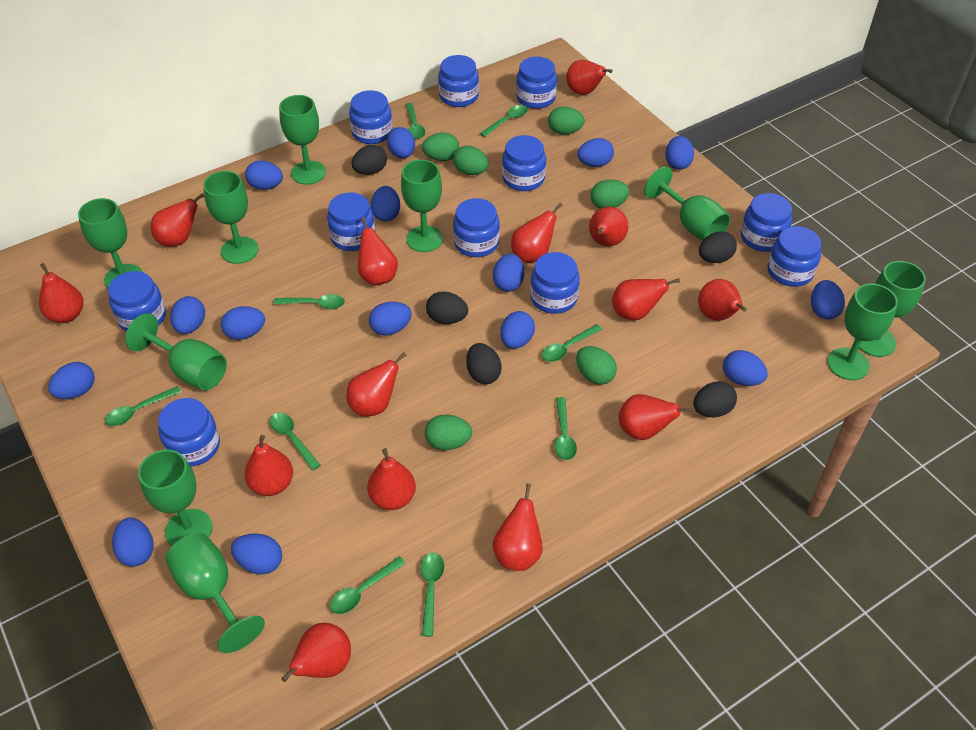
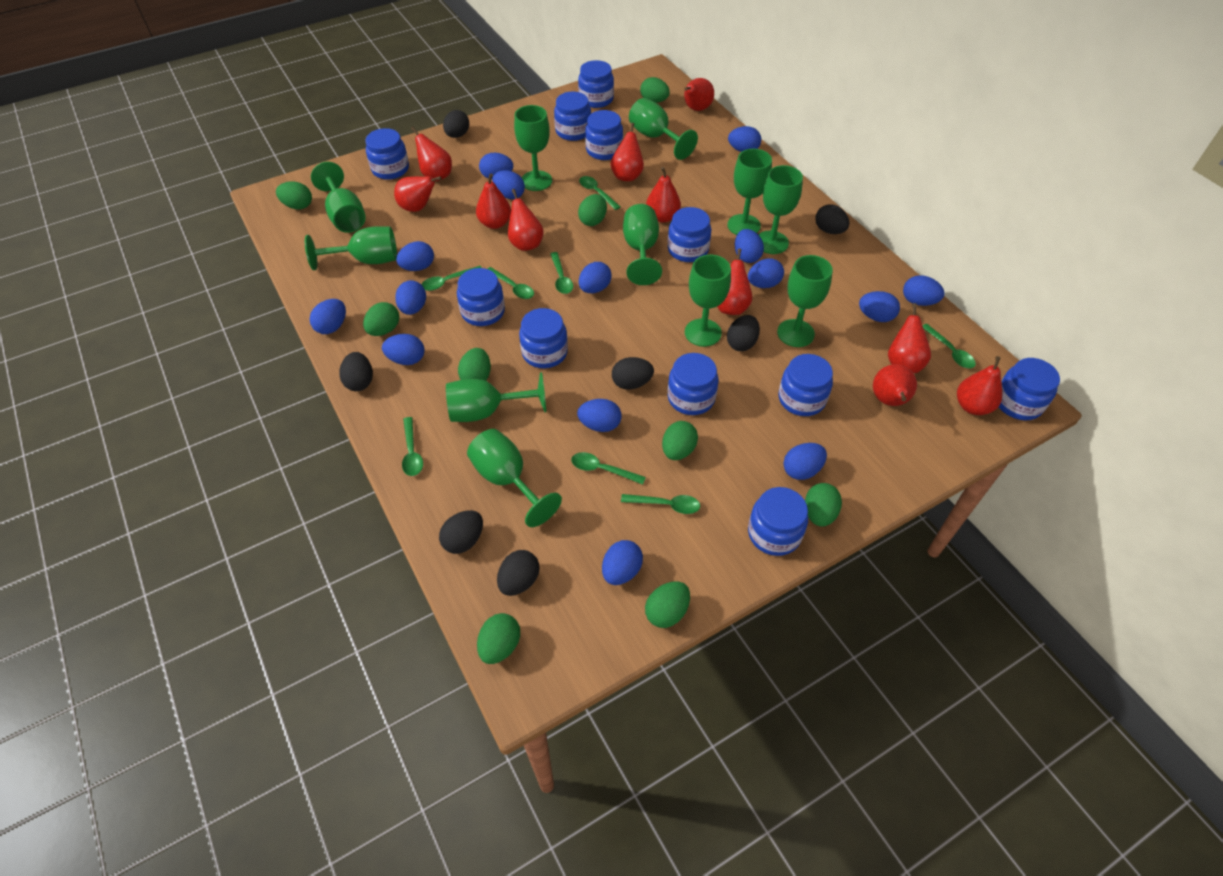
black egg: 5 -> 7
green egg: 6 -> 9
green goblet: 10 -> 11
green spoon: 9 -> 8
red pear: 14 -> 11

